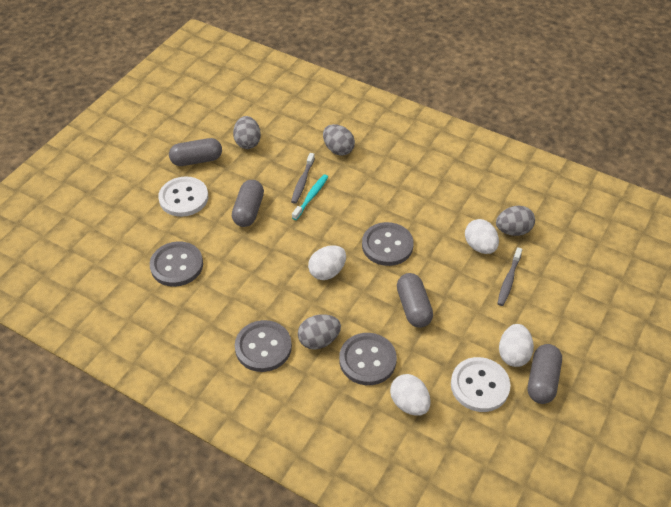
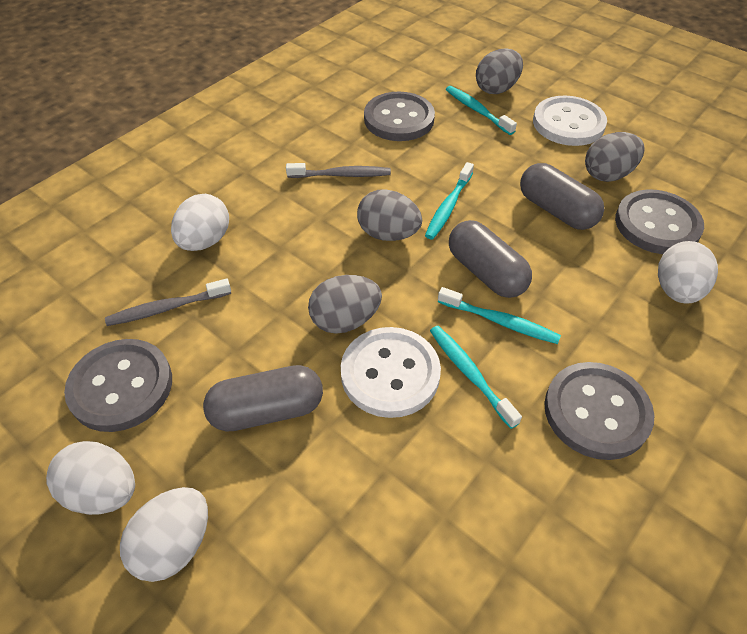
grey capsule: 4 -> 3
turquoise toothbrush: 1 -> 4

